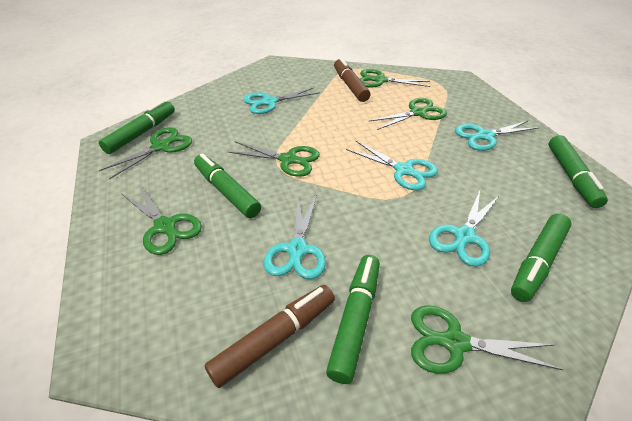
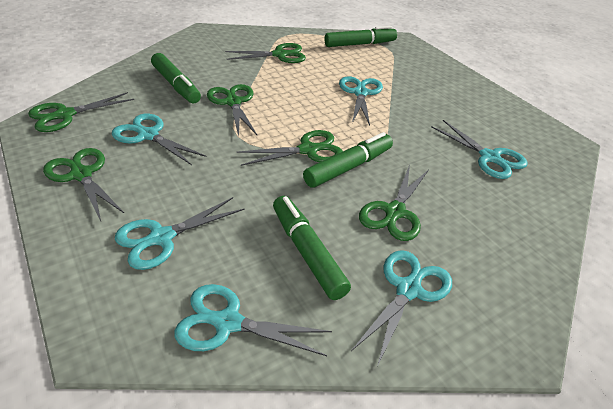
brown marker: 2 -> 0
green marker: 5 -> 4
turquoise scissors: 5 -> 6

